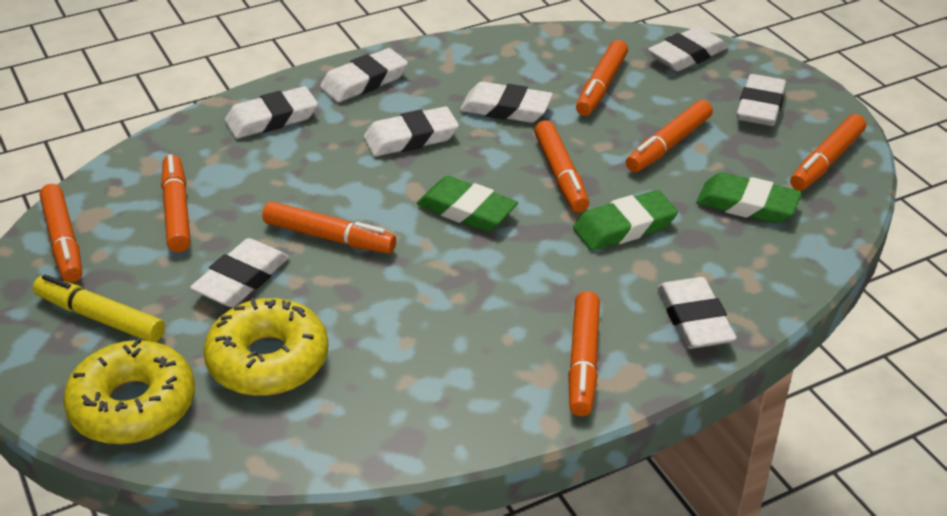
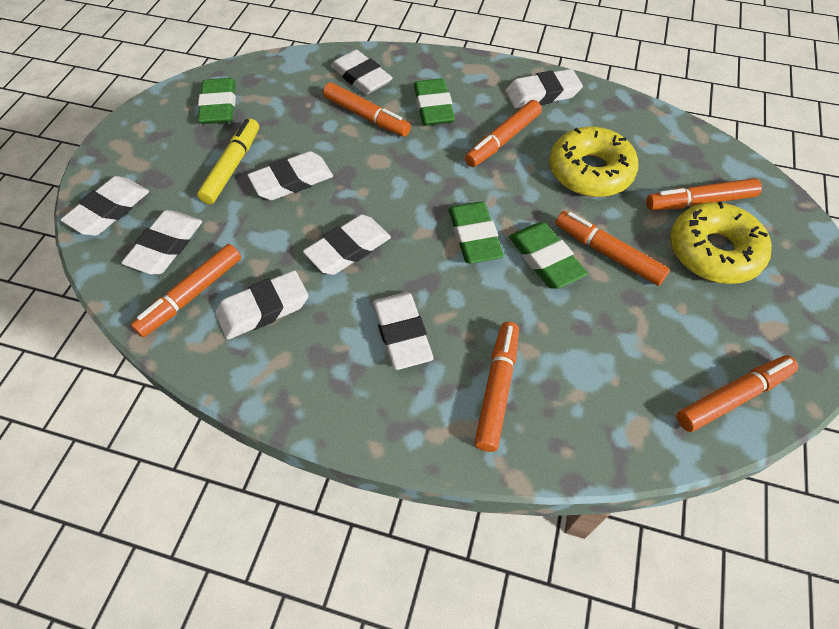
green eraser: 3 -> 4
orange marker: 8 -> 7

